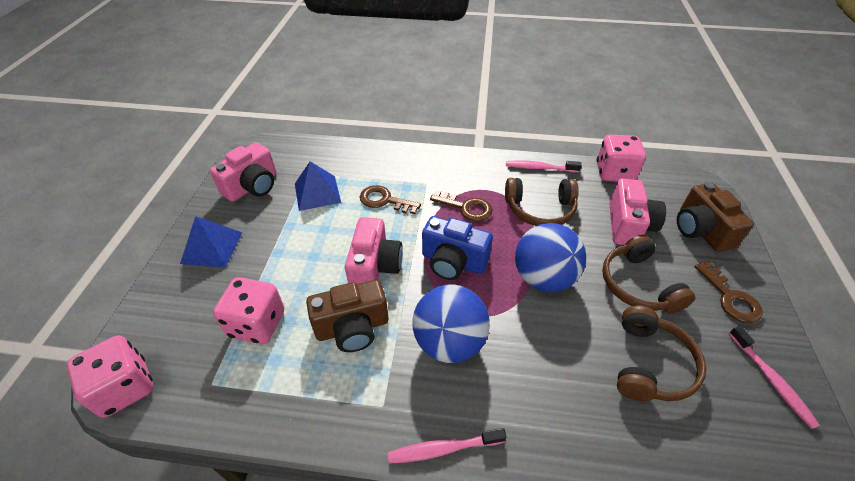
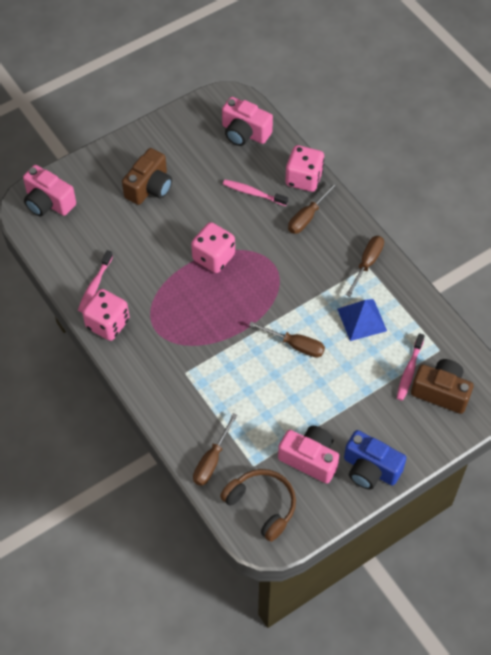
blue ball: 2 -> 0
blue pyramid: 2 -> 1
brown headphones: 3 -> 1
brown key: 3 -> 0
brown screwdriver: 0 -> 4

